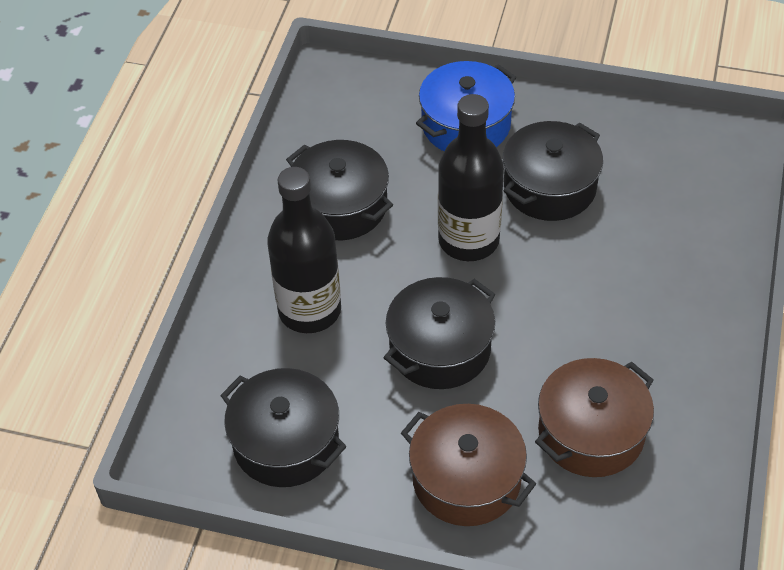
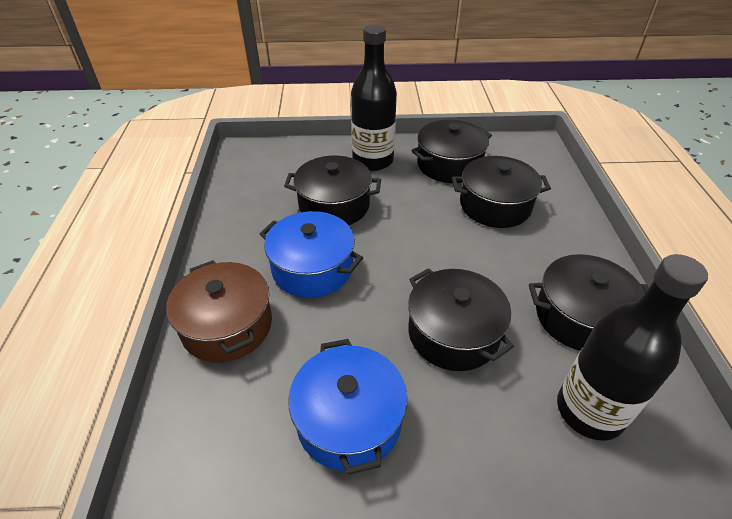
black pot: 4 -> 5
blue pot: 1 -> 2
brown pot: 2 -> 1

